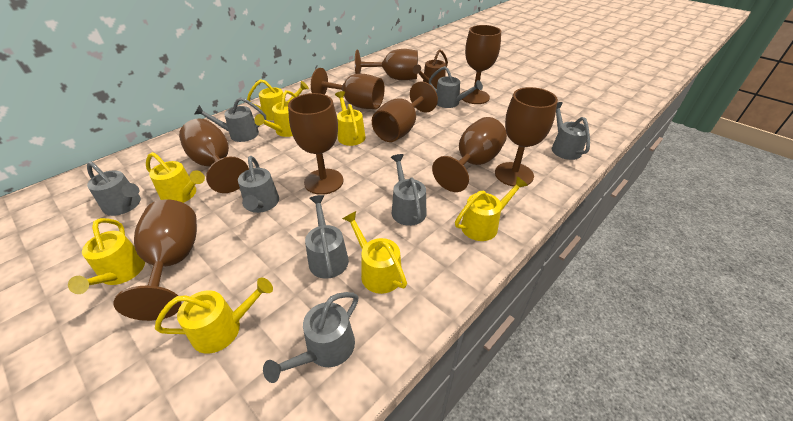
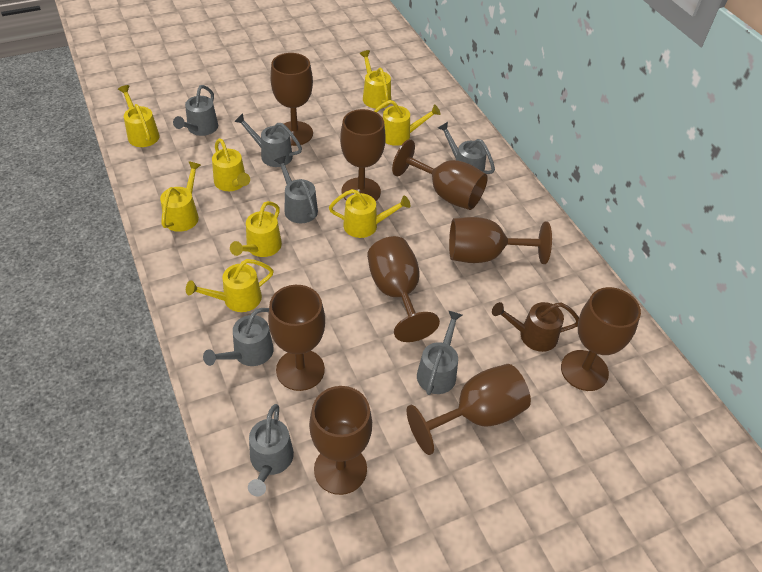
grey watering can: 8 -> 7

